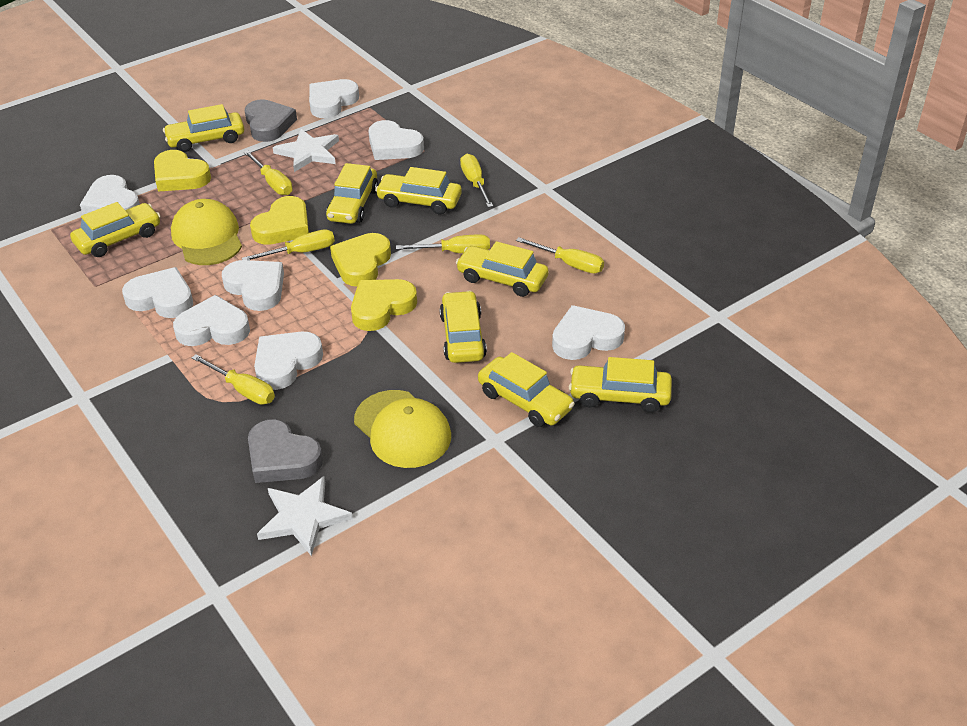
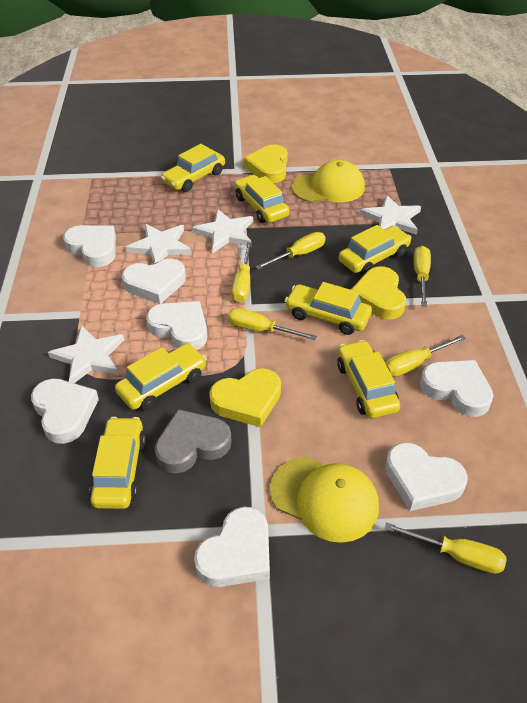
grey heart: 2 -> 1
white heart: 8 -> 7
white star: 2 -> 4
yellow car: 8 -> 7
yellow heart: 4 -> 3

